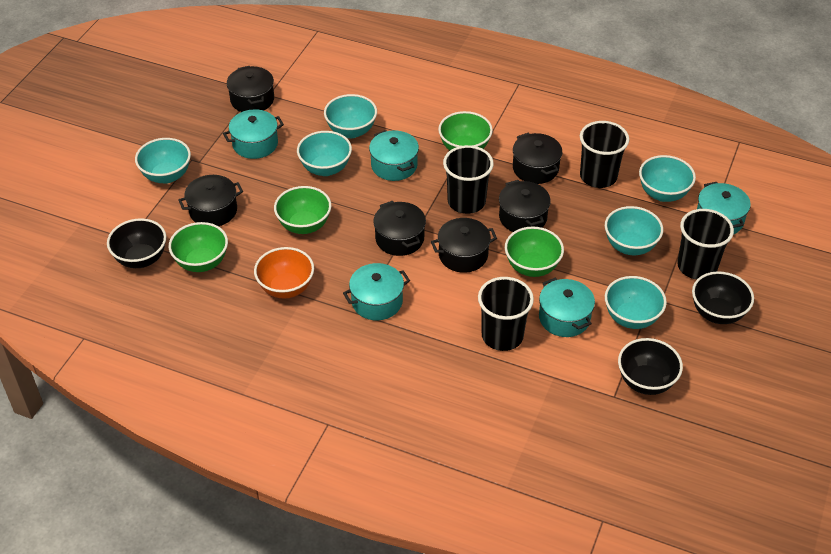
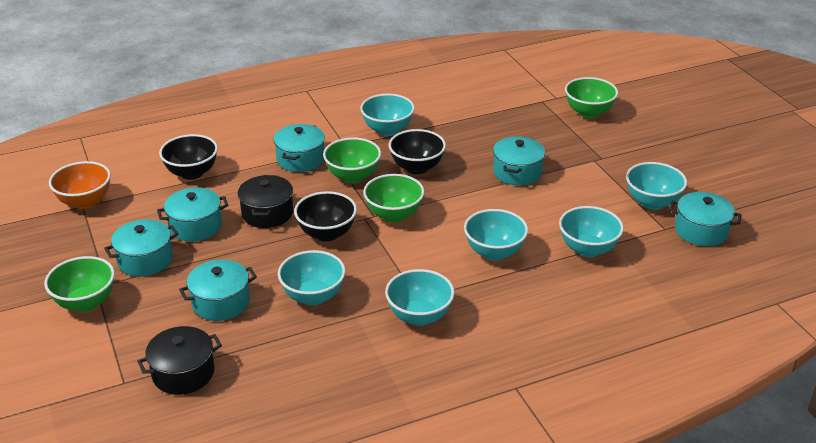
black cup: 4 -> 0
black pot: 6 -> 2
turquoise pot: 5 -> 6

